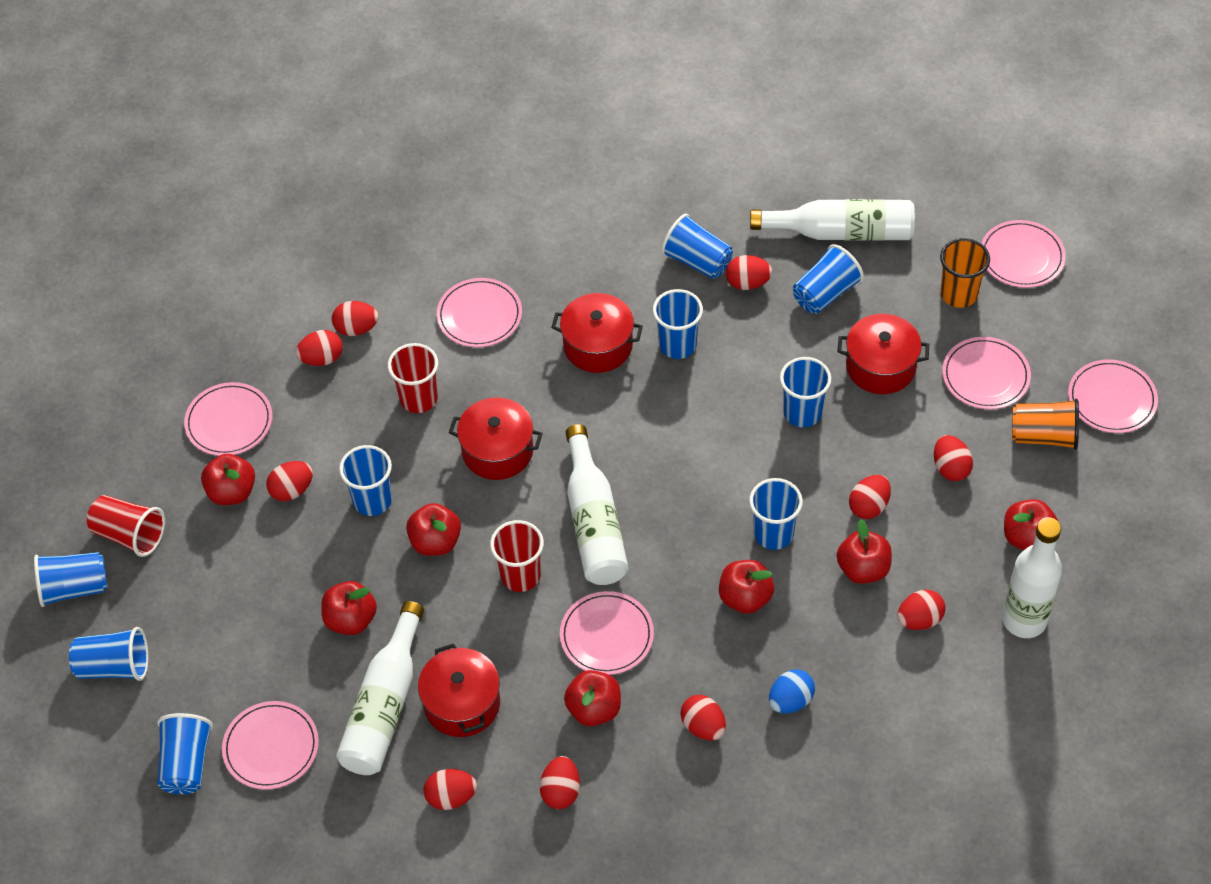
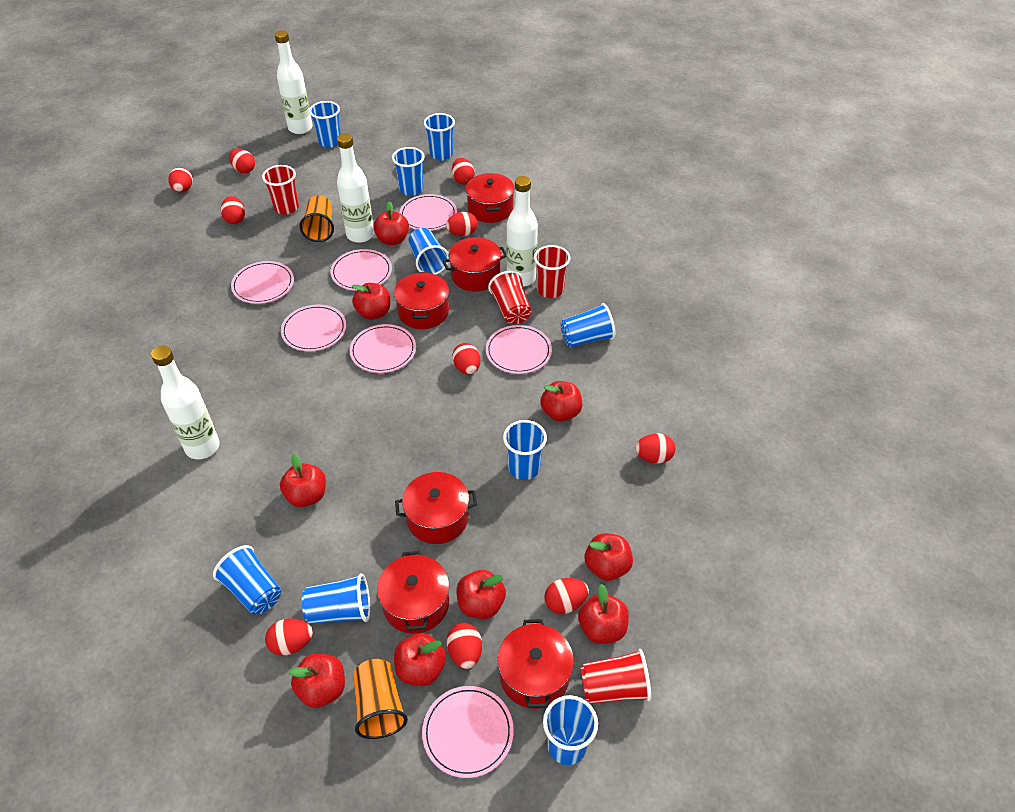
blue egg: 1 -> 0
red apple: 7 -> 9
red cup: 3 -> 4
red pot: 4 -> 6

